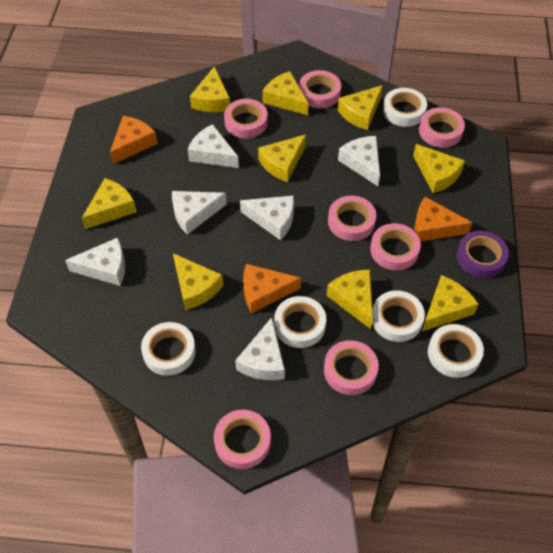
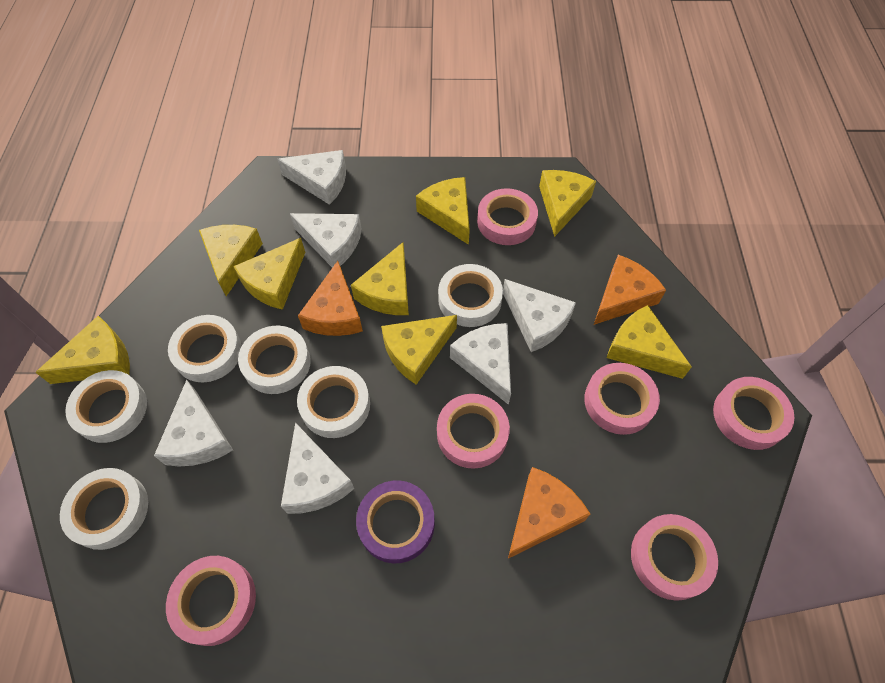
pink tape: 7 -> 6
white tape: 5 -> 6
yellow cheese: 9 -> 8

